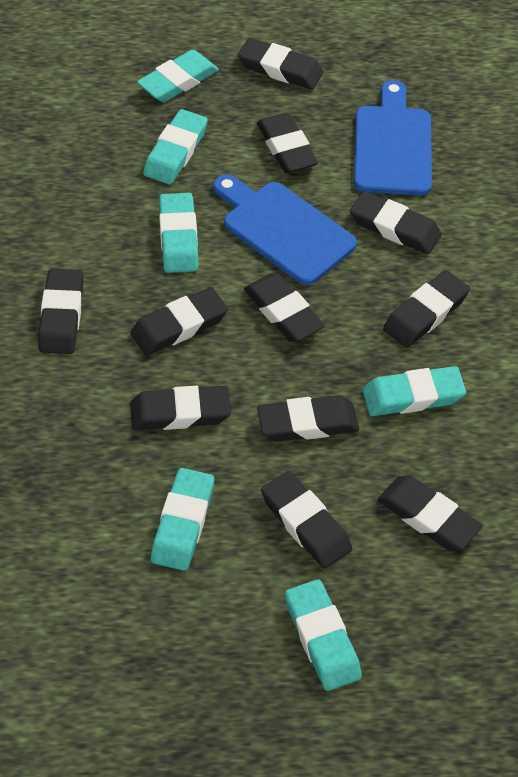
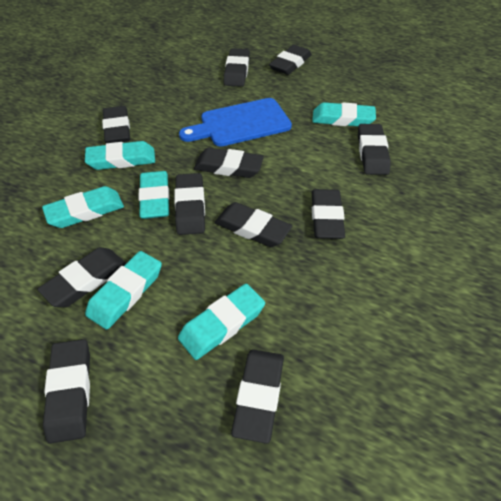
blue cutting board: 2 -> 1

